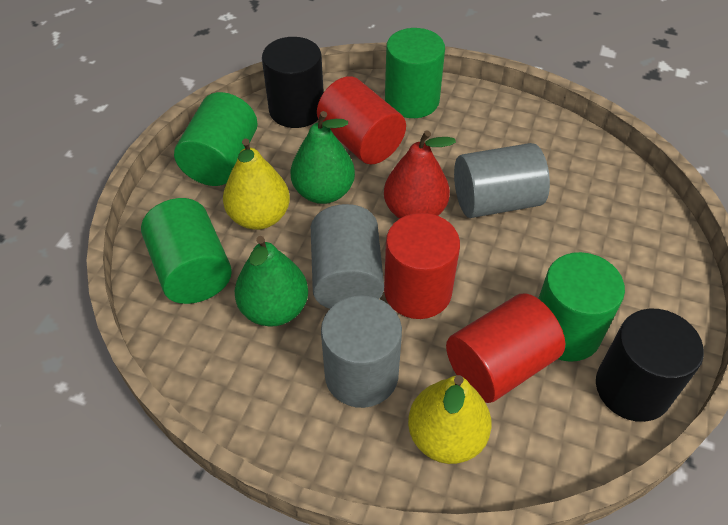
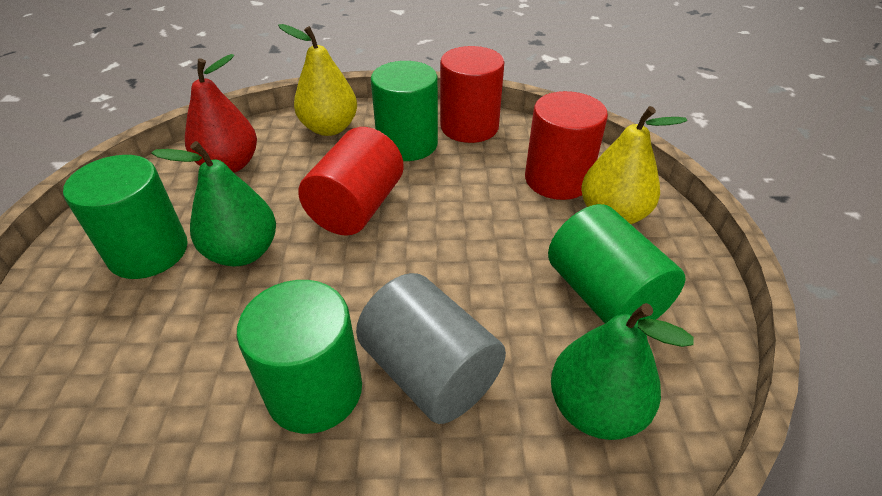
black cylinder: 2 -> 0
grey cylinder: 3 -> 1

